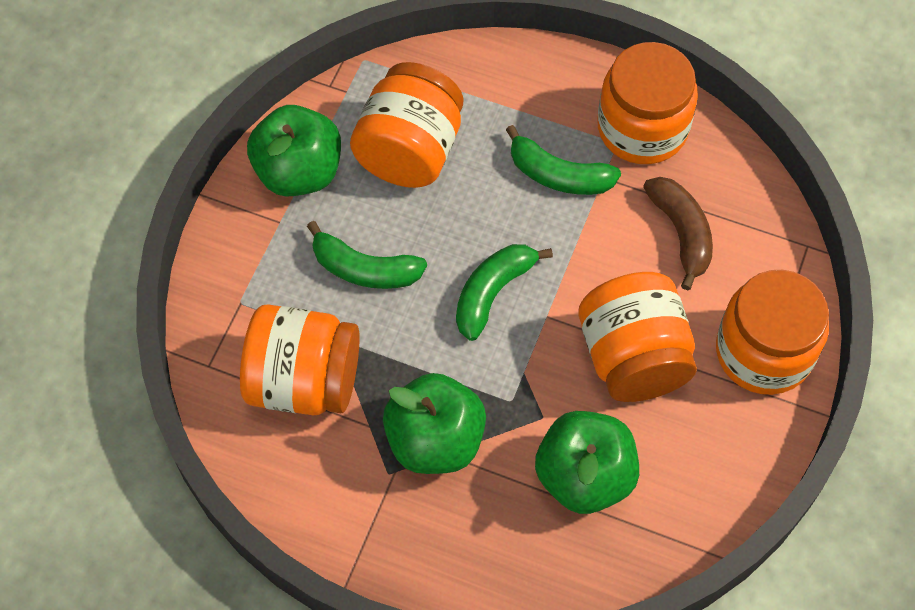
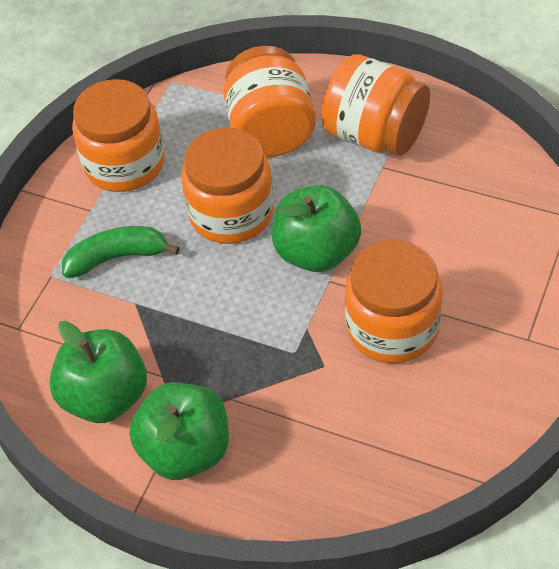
brown banana: 1 -> 0
green banana: 3 -> 1

